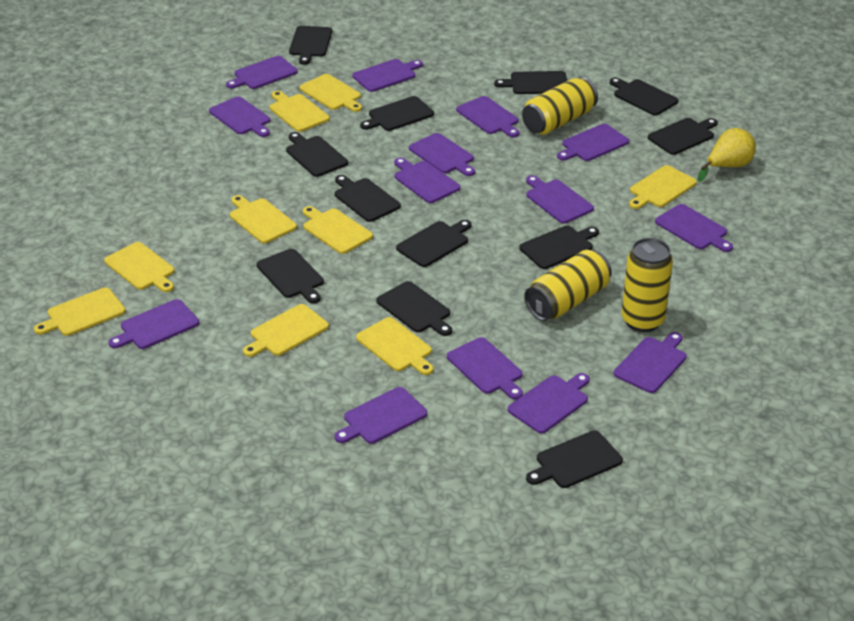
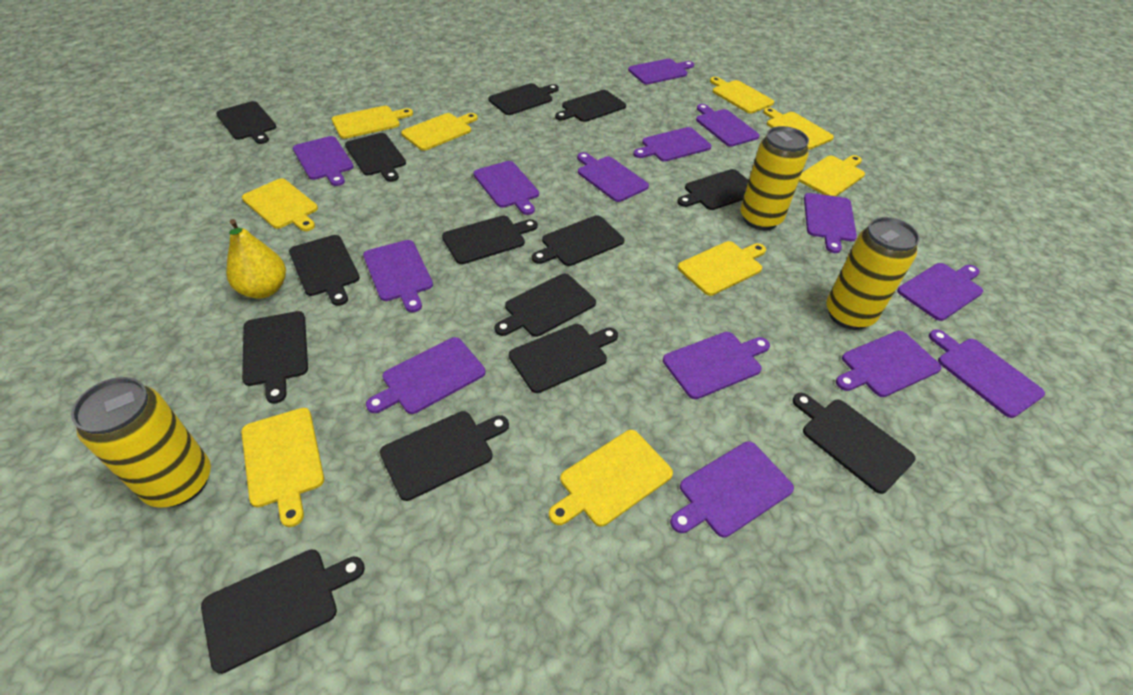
black cutting board: 12 -> 14

